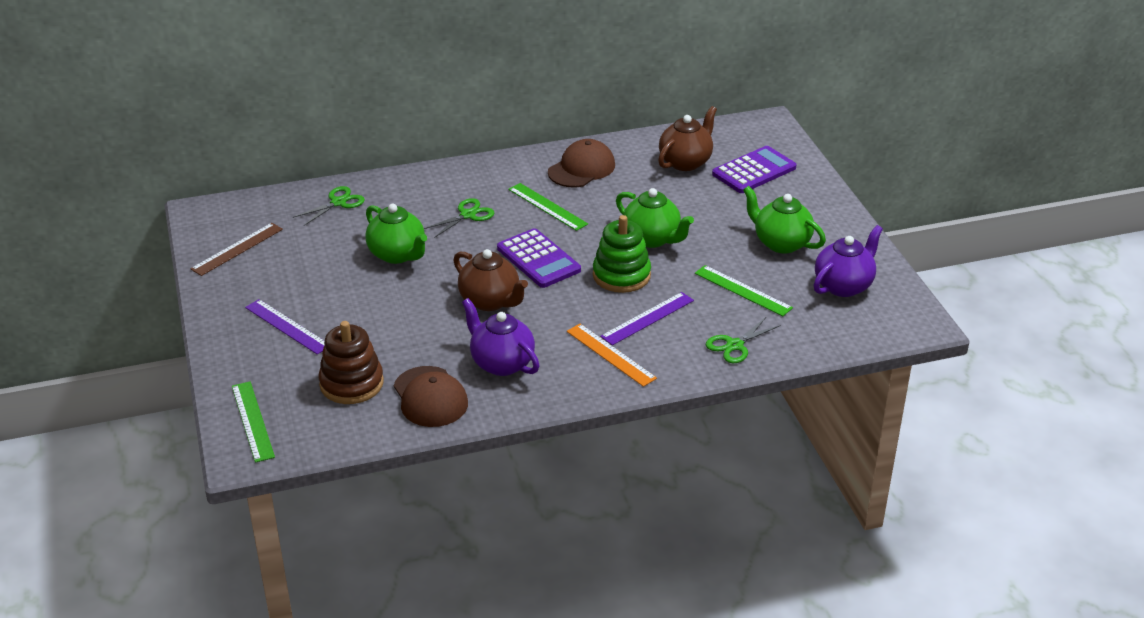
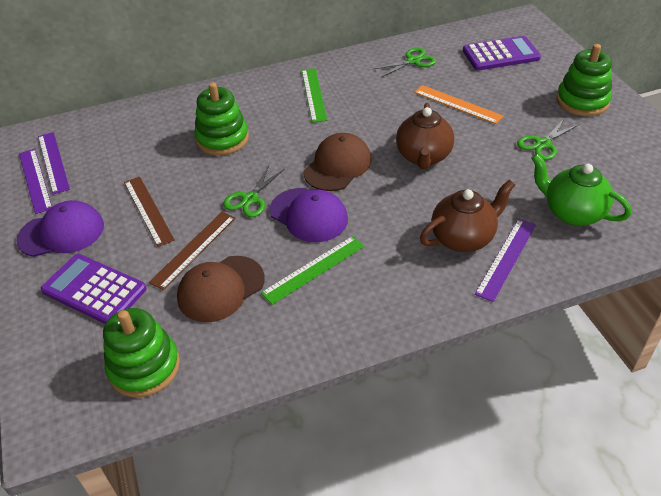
brown ruler: 1 -> 2
brown stacking toy: 1 -> 0
green ruler: 3 -> 2
green stacking toy: 1 -> 3
green teapot: 3 -> 1
purple cap: 0 -> 2
purple ruler: 2 -> 3
purple teapot: 2 -> 0

